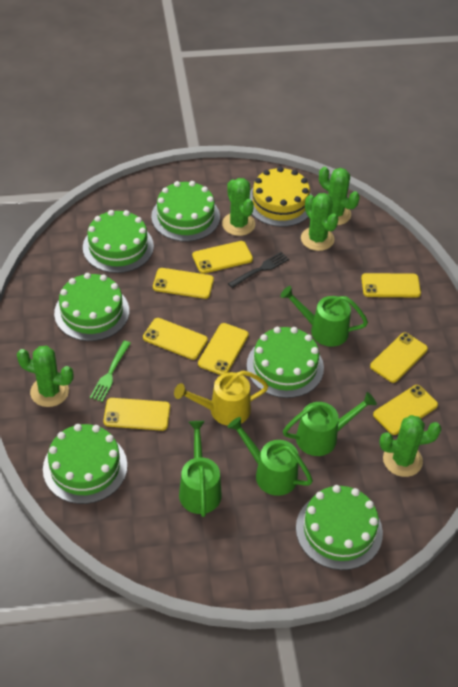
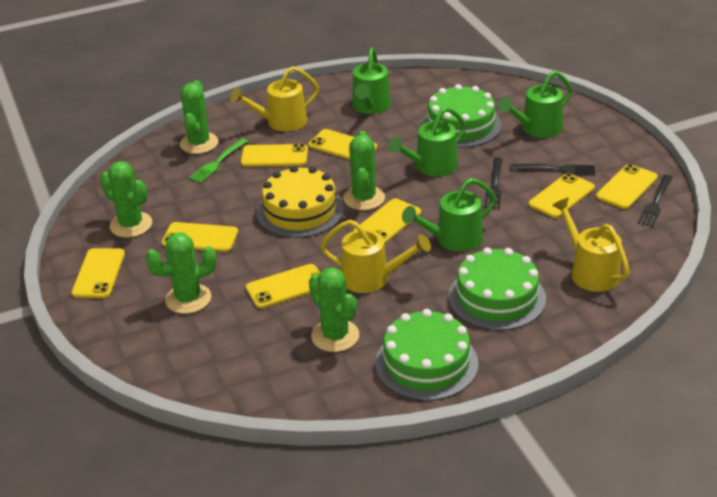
black fork: 1 -> 3
green cake: 6 -> 3
yellow watering can: 1 -> 3

